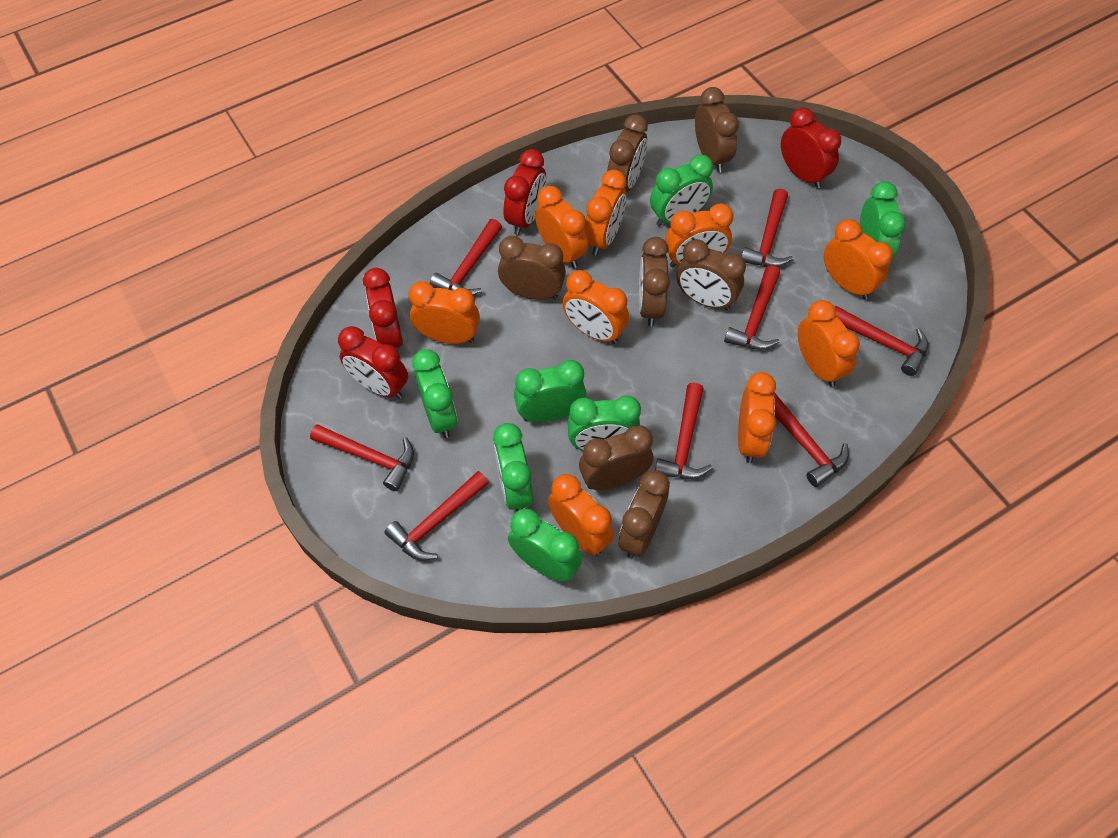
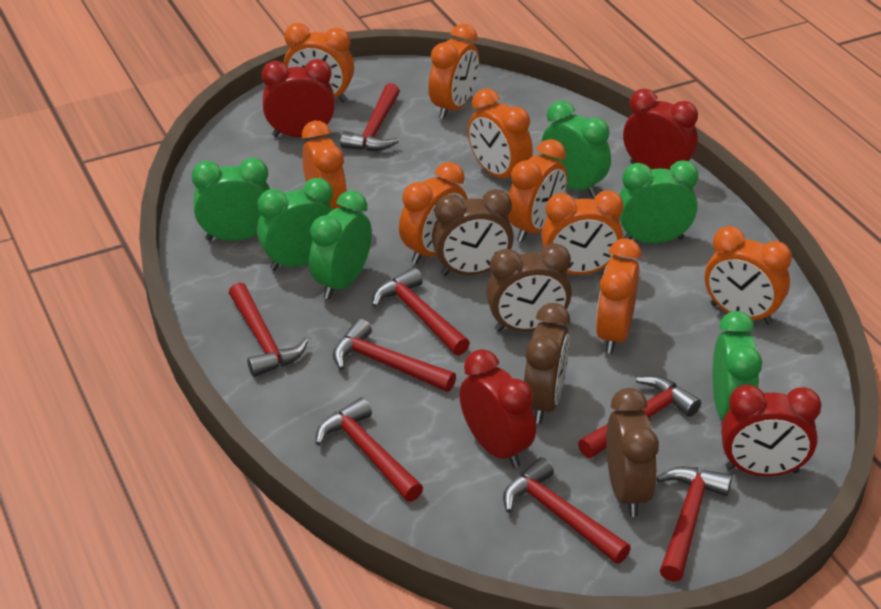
brown clock: 7 -> 4
green clock: 7 -> 6

